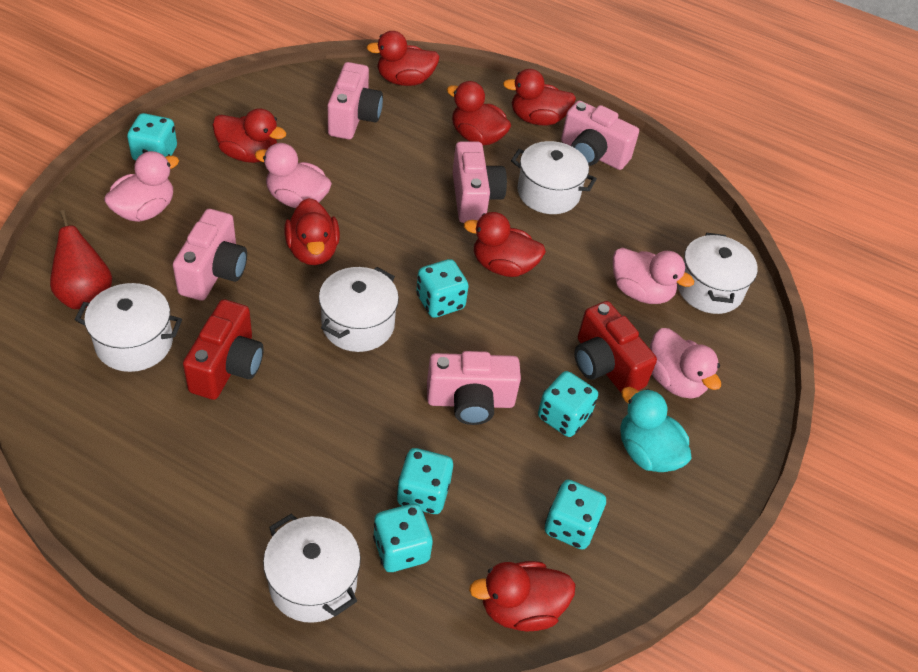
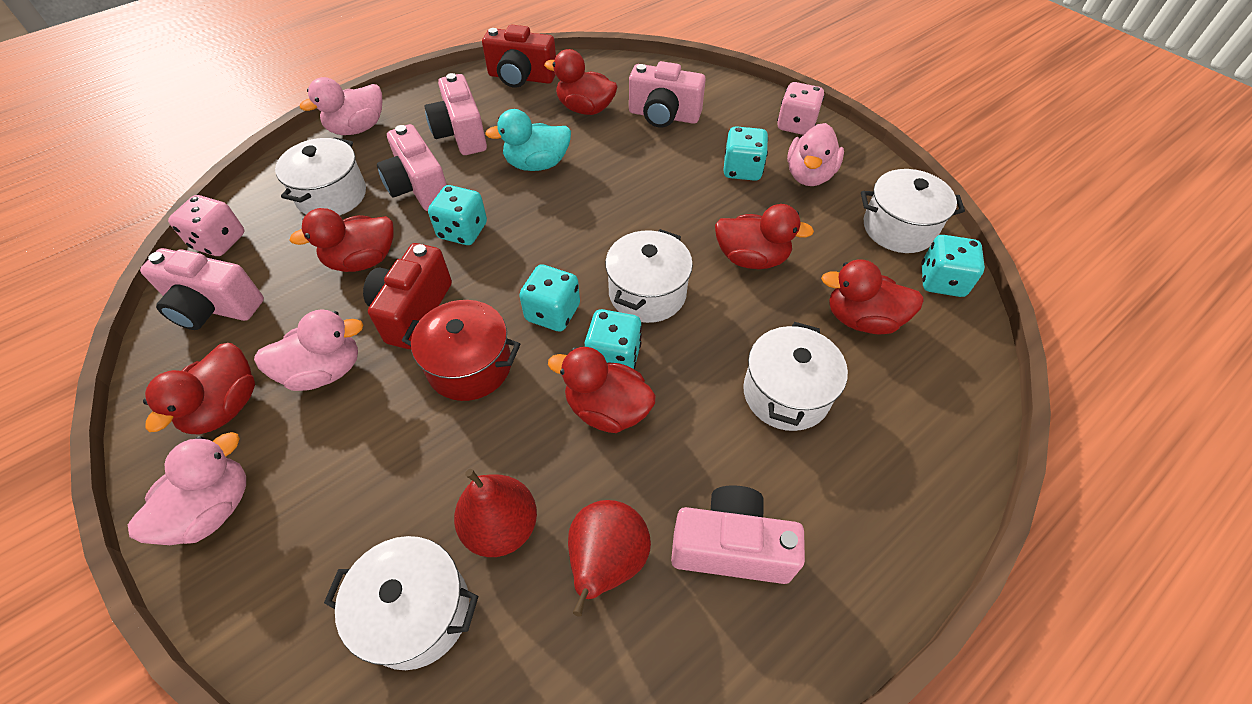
pink dice: 0 -> 2
red duck: 7 -> 6
red pear: 1 -> 2
red pot: 0 -> 1
turquoise dice: 6 -> 5

